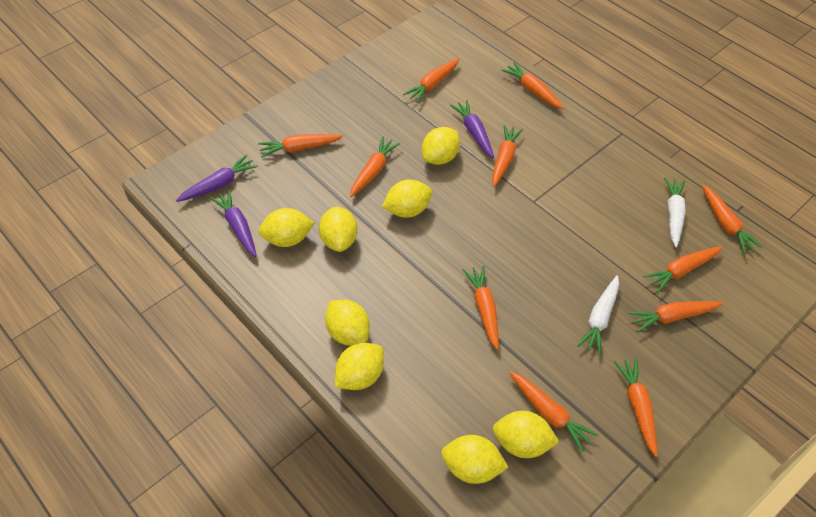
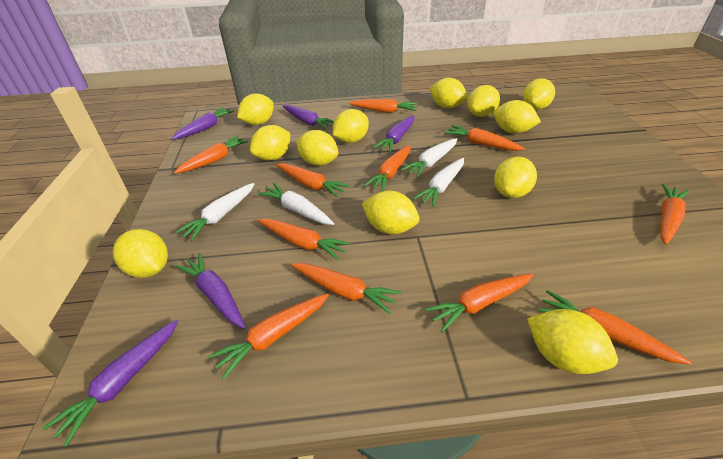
purple carrot: 3 -> 5
white carrot: 2 -> 4
yellow lemon: 8 -> 12

